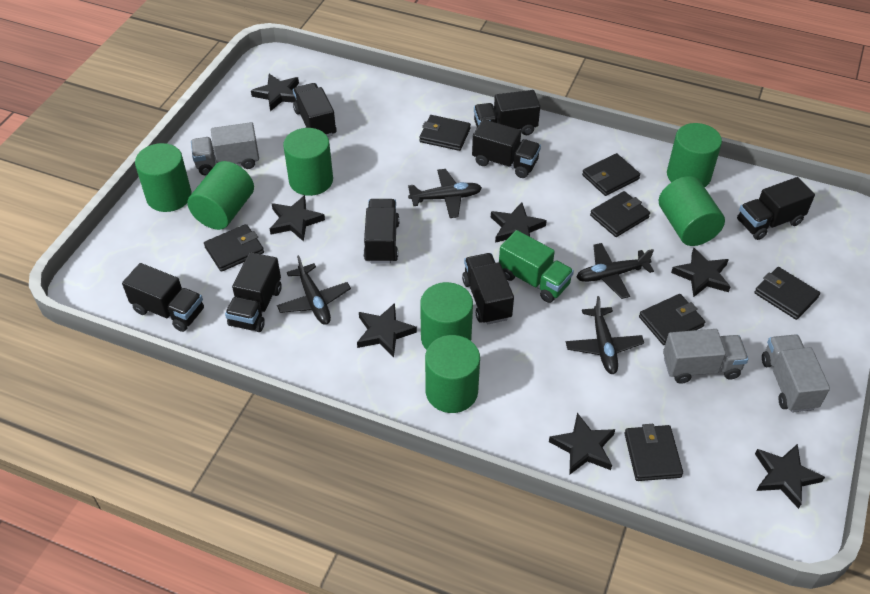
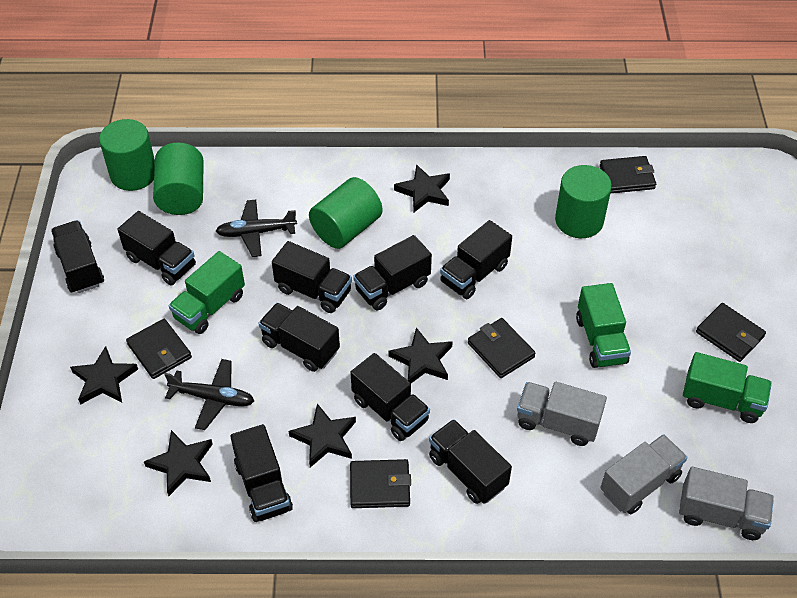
black plane: 4 -> 2
black star: 7 -> 5
black truck: 8 -> 9
black wallet: 7 -> 5
green cylinder: 7 -> 4
green truck: 1 -> 3

